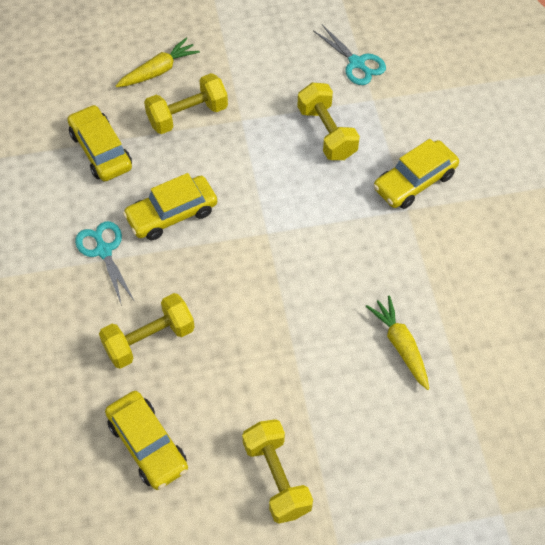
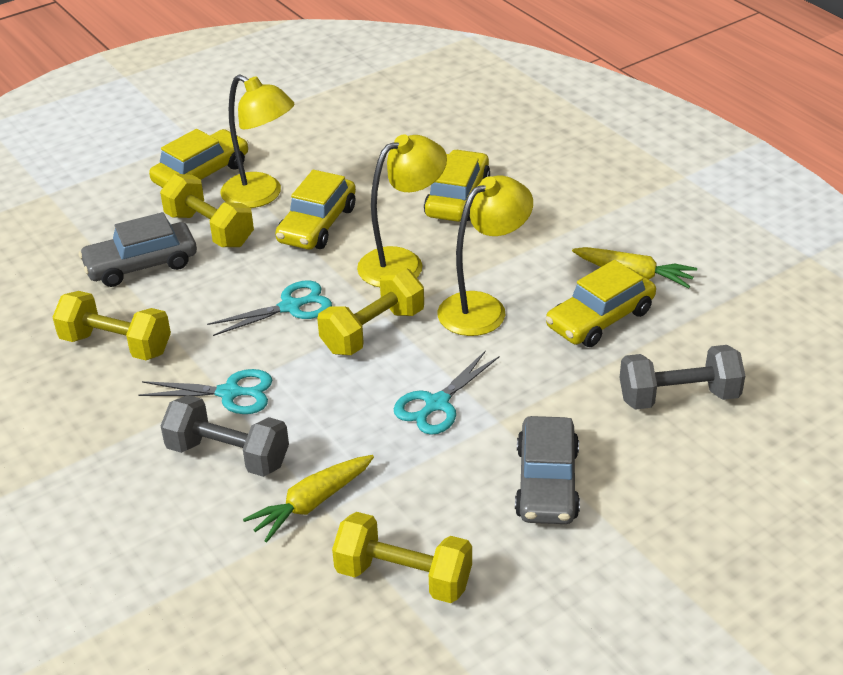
grey car: 0 -> 2
grey dumbbell: 0 -> 2
turquoise scissors: 2 -> 3
yellow lamp: 0 -> 3

